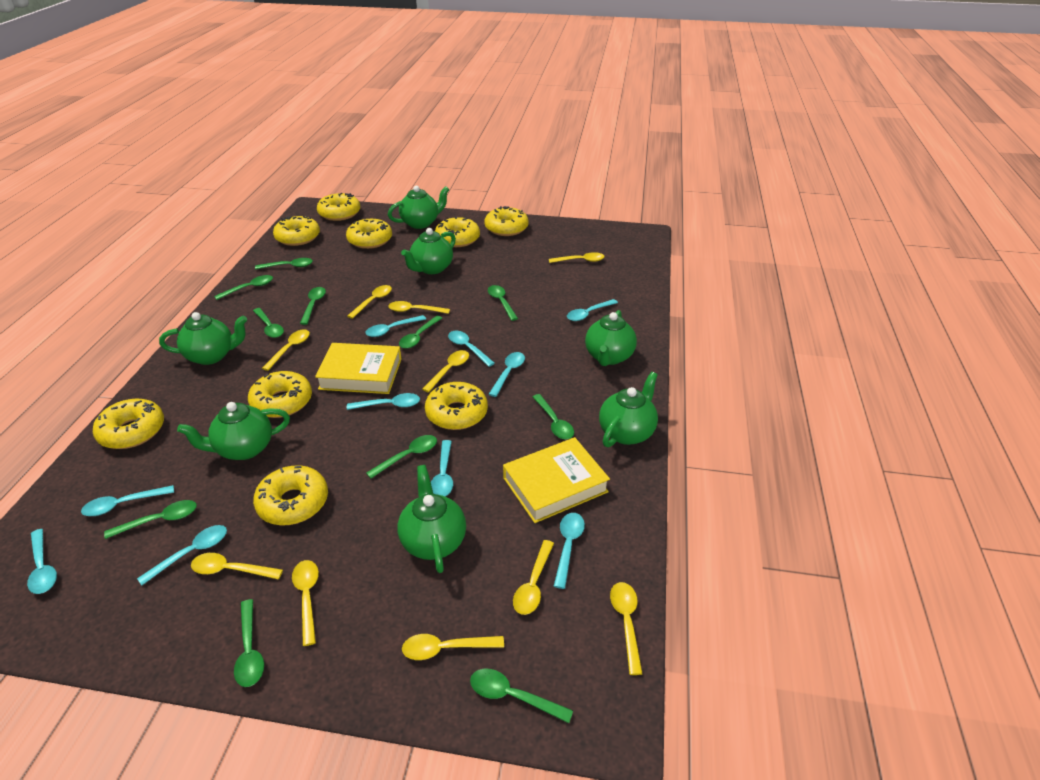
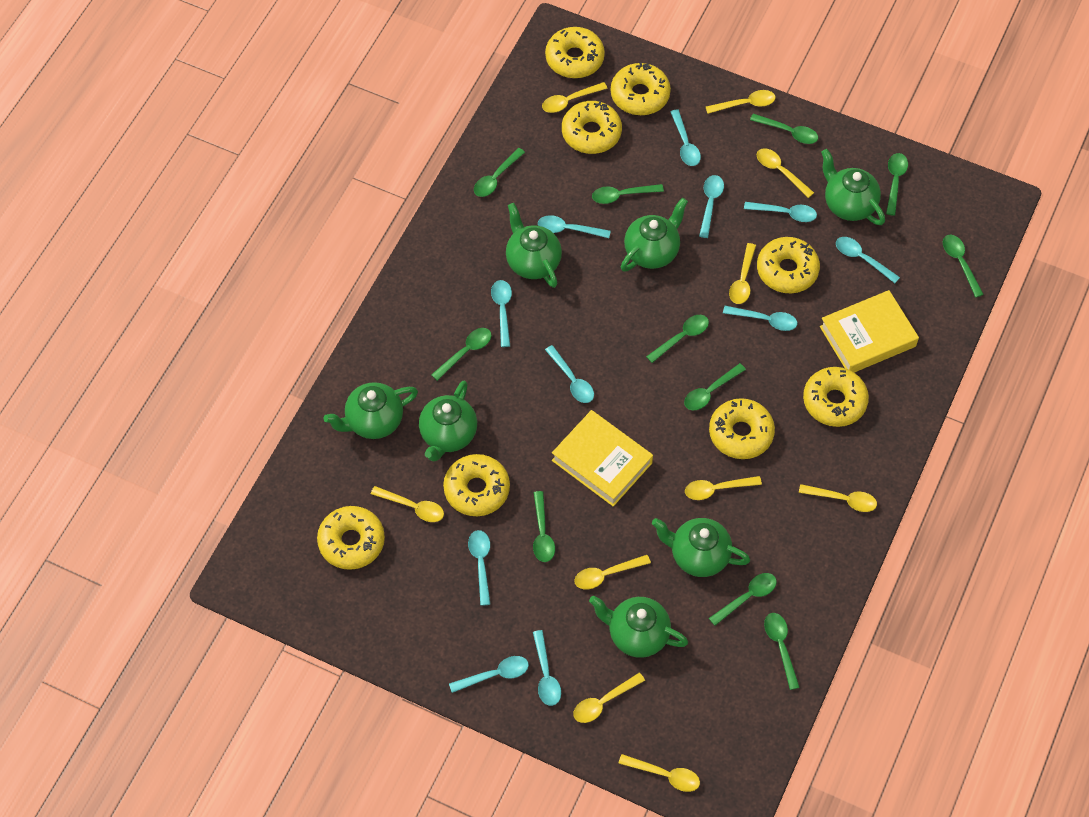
turquoise spoon: 10 -> 11
yellow donut: 9 -> 8

